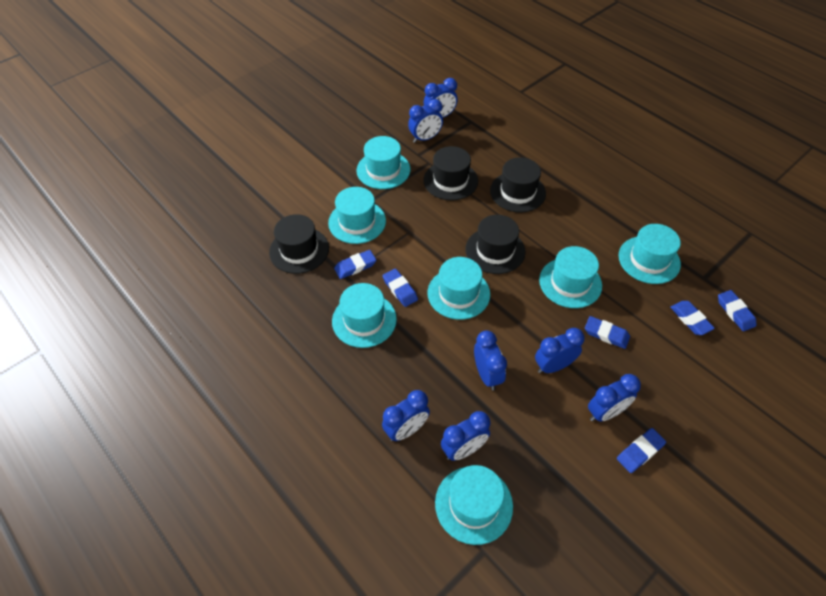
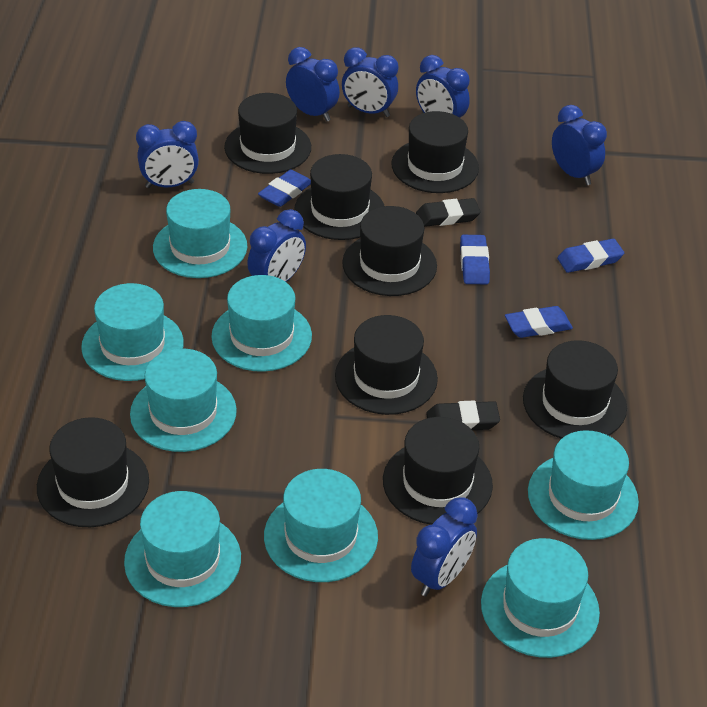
black eraser: 0 -> 2
black hat: 4 -> 8
blue eraser: 6 -> 4
turquoise hat: 7 -> 8

